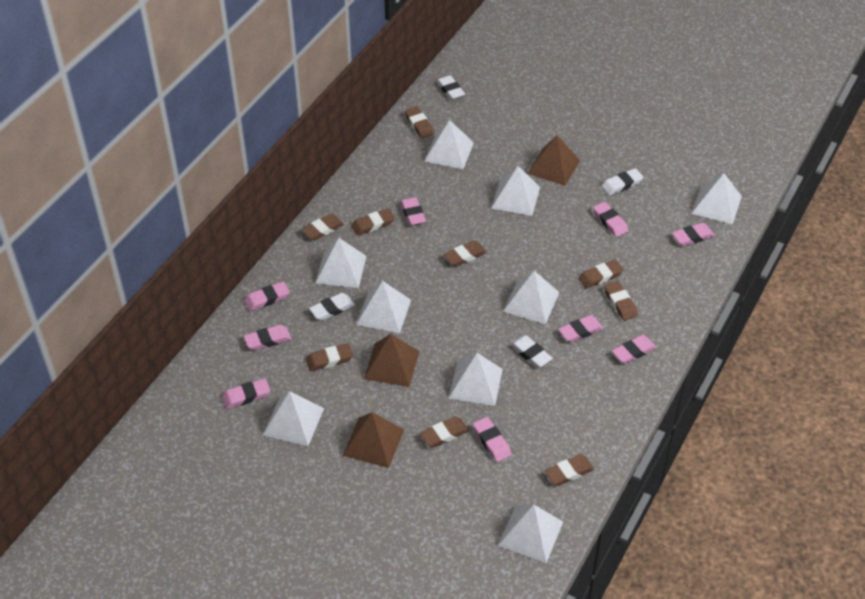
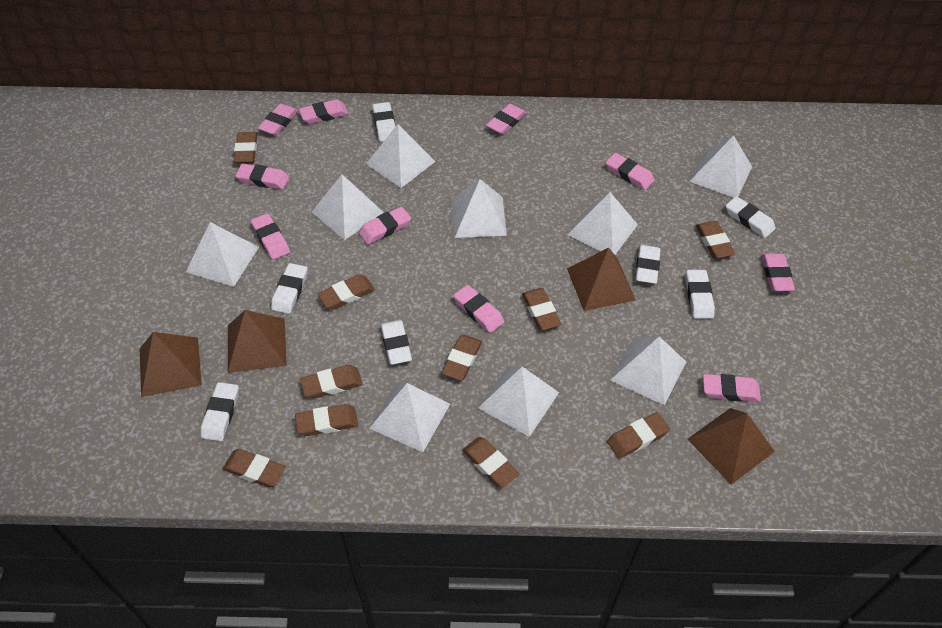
brown eraser: 9 -> 10
brown pyramid: 3 -> 4
pink eraser: 9 -> 10
white eraser: 4 -> 7

